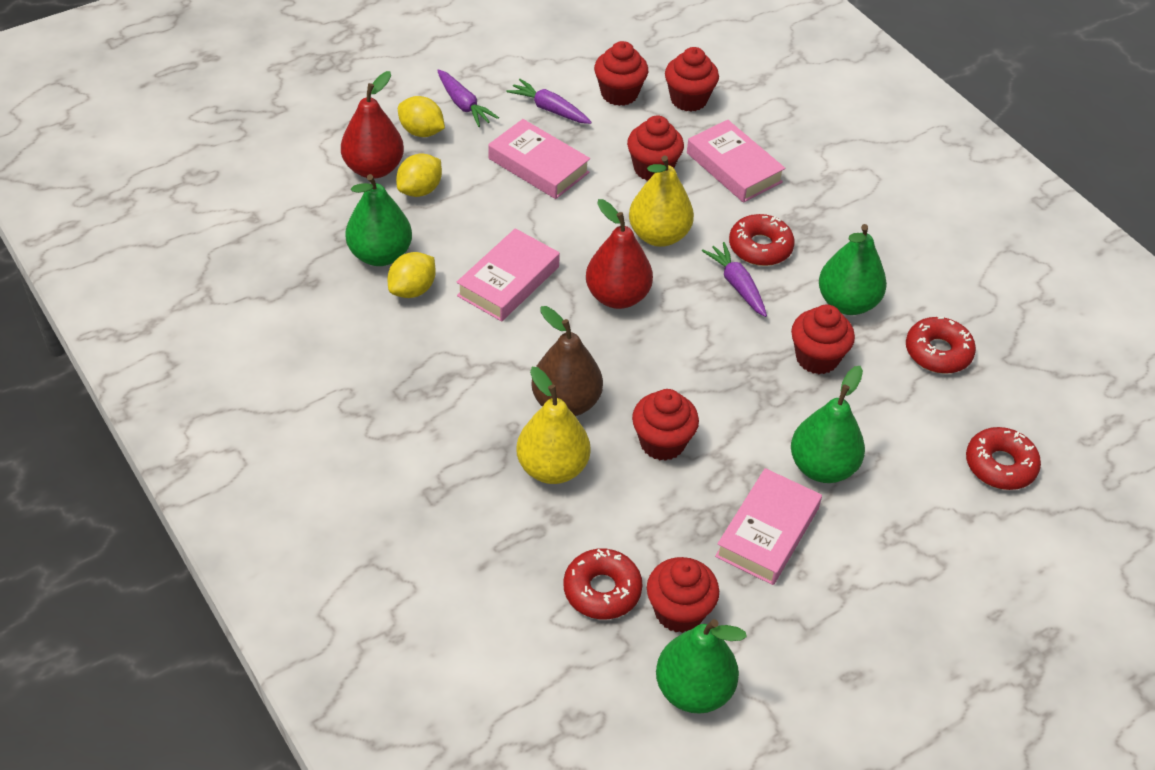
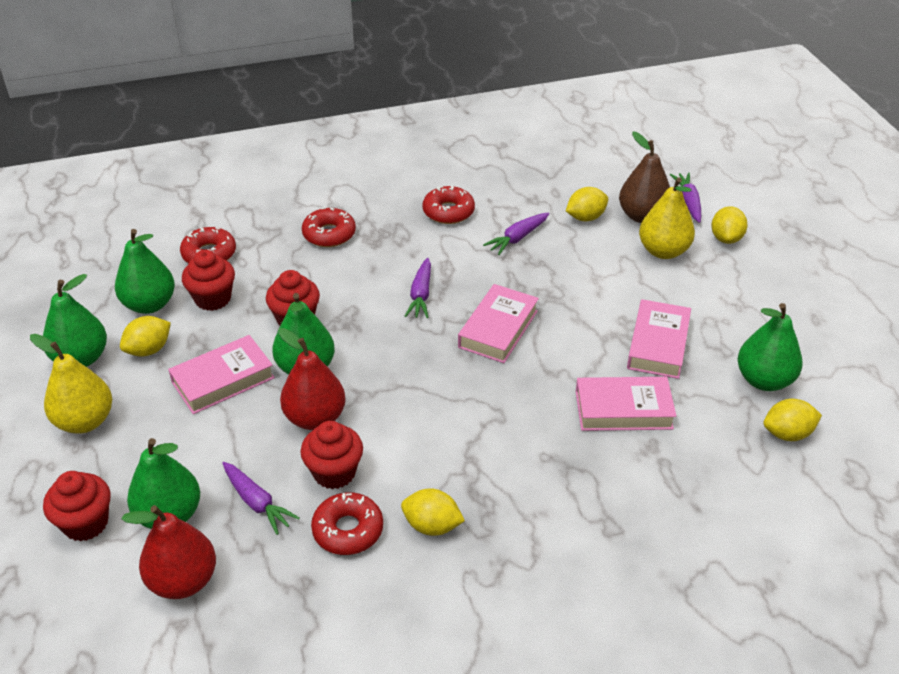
green pear: 4 -> 5
purple carrot: 3 -> 4
red cupcake: 6 -> 4
yellow lemon: 3 -> 5

